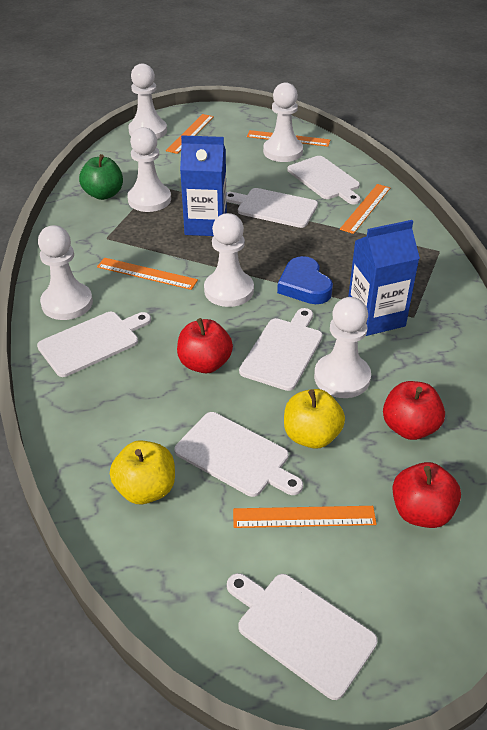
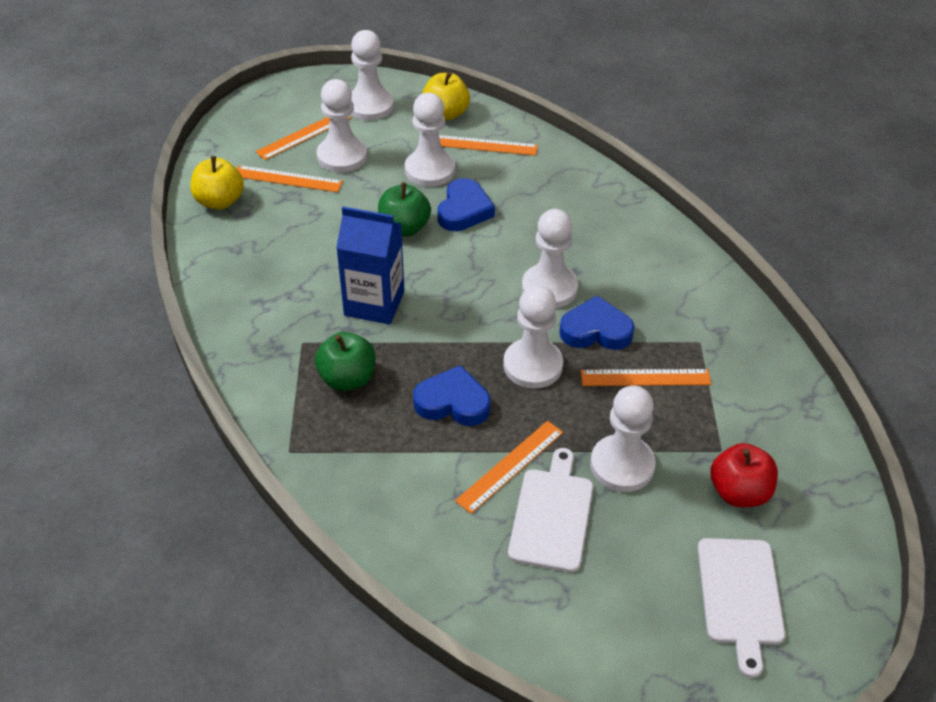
blue carton: 2 -> 1
blue heart: 1 -> 3
green apple: 1 -> 2
red apple: 3 -> 1
white cutting board: 6 -> 2

